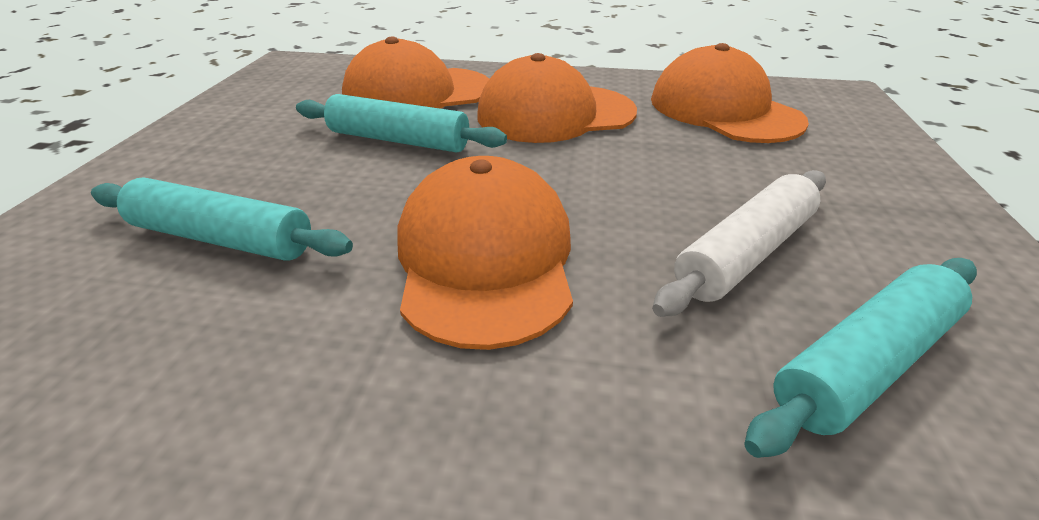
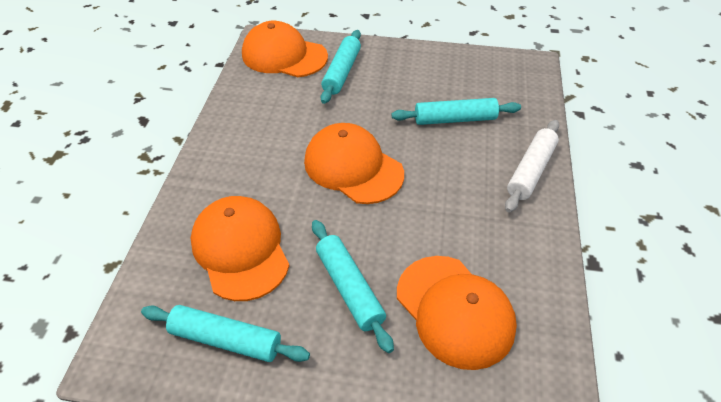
turquoise rolling pin: 3 -> 4

